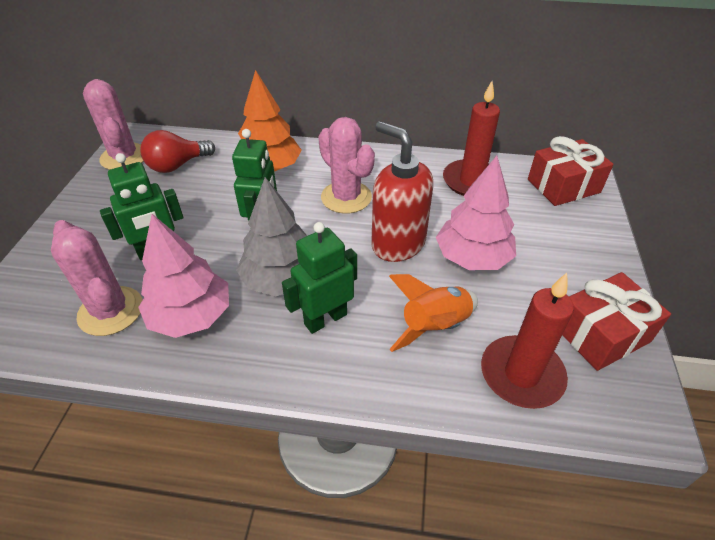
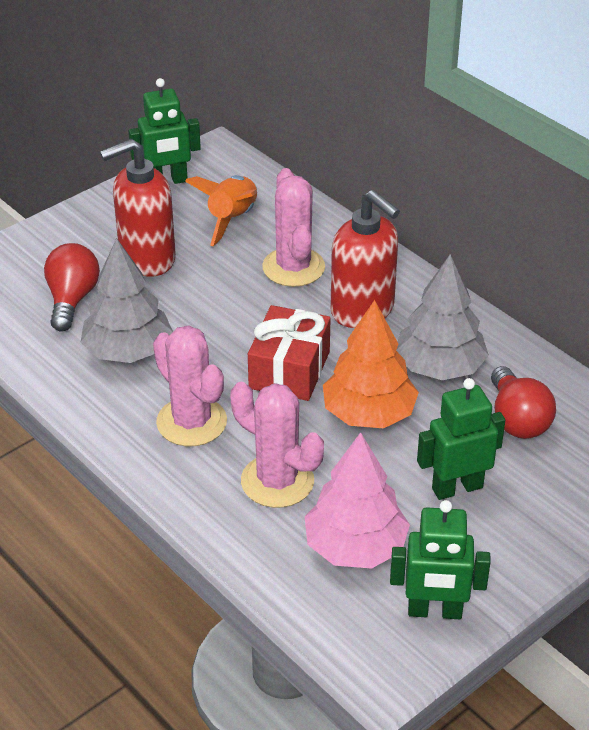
grey tree: 1 -> 2
pink tree: 2 -> 1
red candle: 2 -> 0
red gift: 2 -> 1
red light bulb: 1 -> 2
red soap dispenser: 1 -> 2

